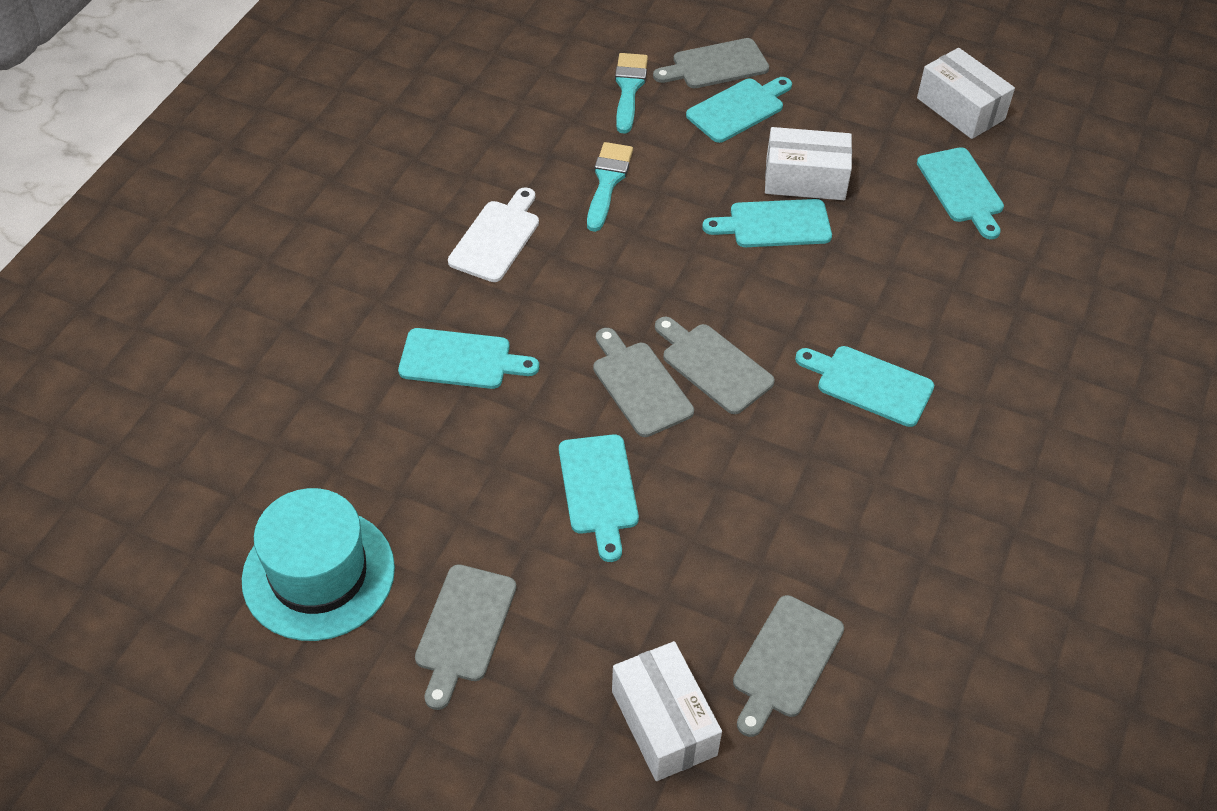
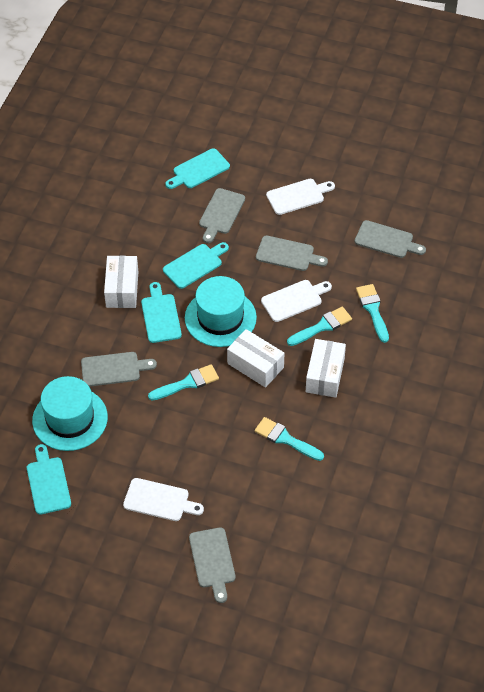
turquoise brush: 2 -> 4
turquoise cutting board: 6 -> 4
turquoise hat: 1 -> 2
white cutting board: 1 -> 3

